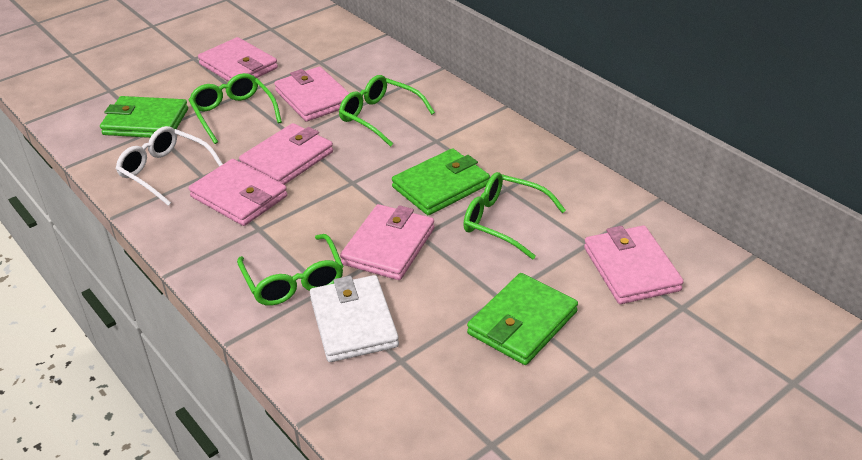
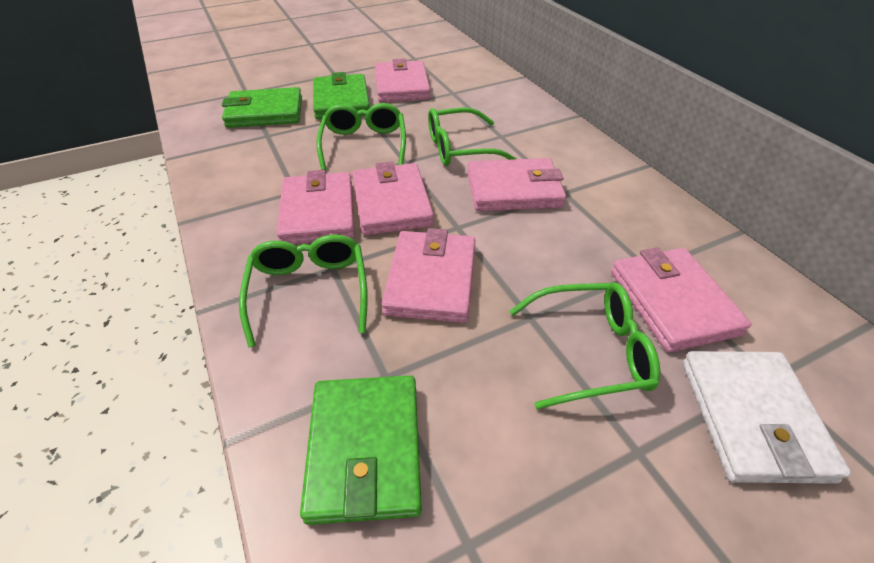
white glasses: 1 -> 0

